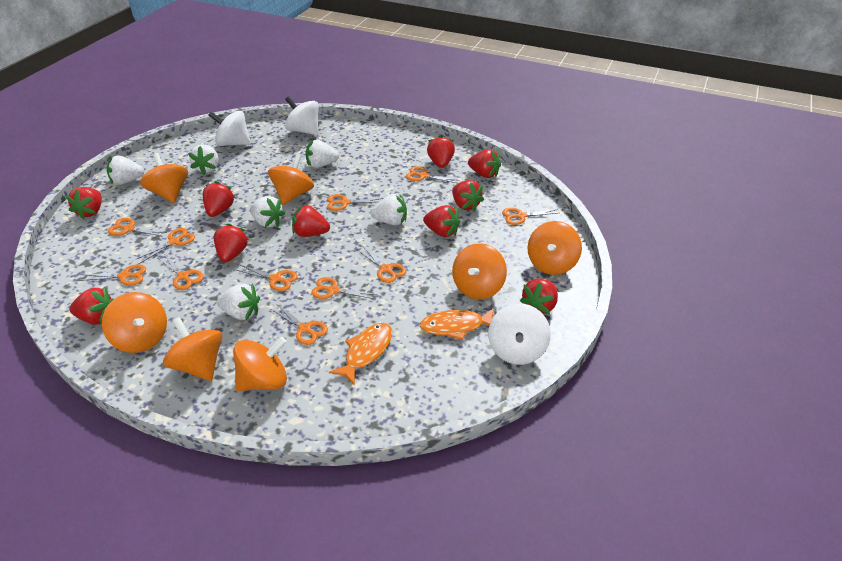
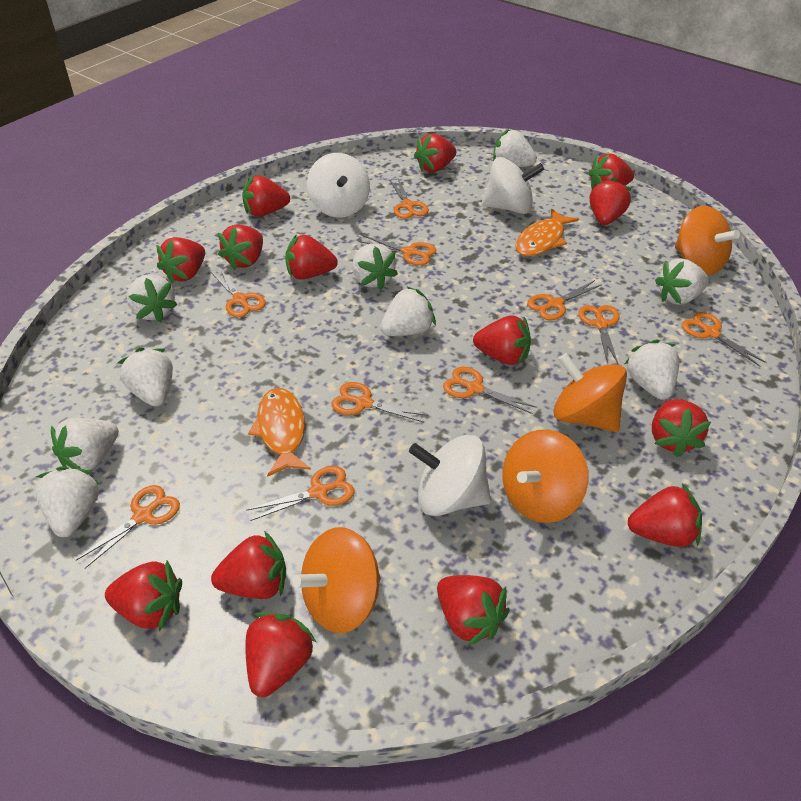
orange scissors: 11 -> 10
orange spinning top: 7 -> 4
red strawberry: 10 -> 14
white strawberry: 6 -> 9

